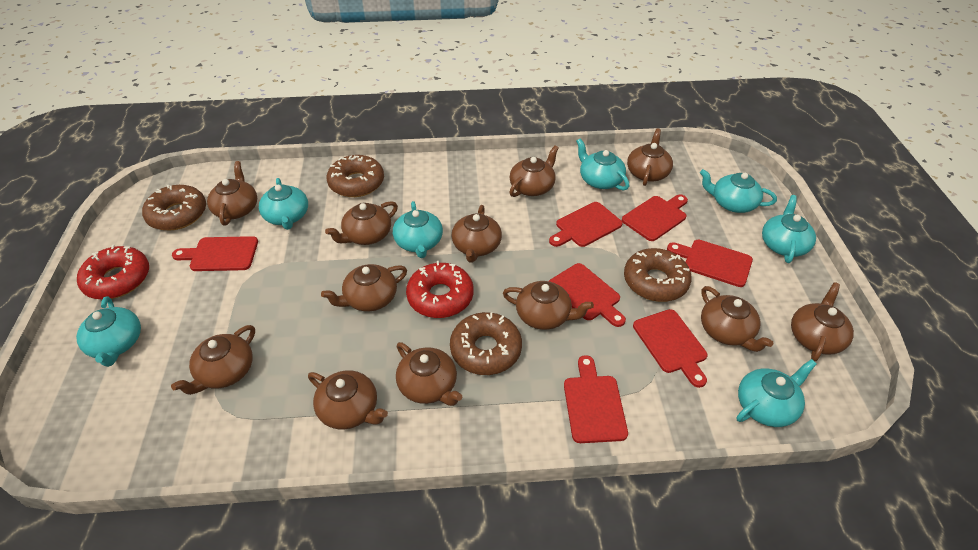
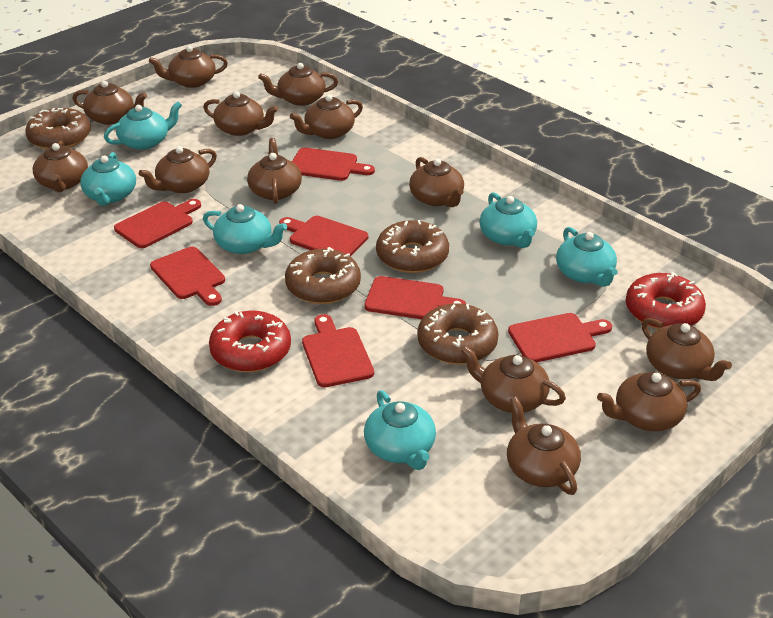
brown teapot: 12 -> 13
turquoise teapot: 7 -> 6

